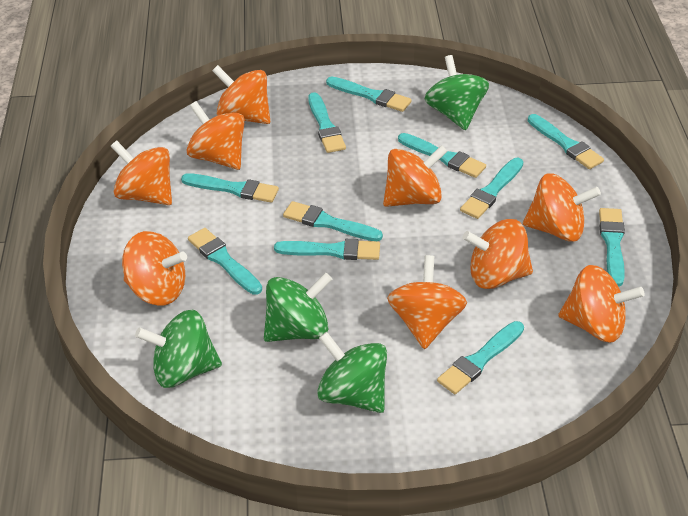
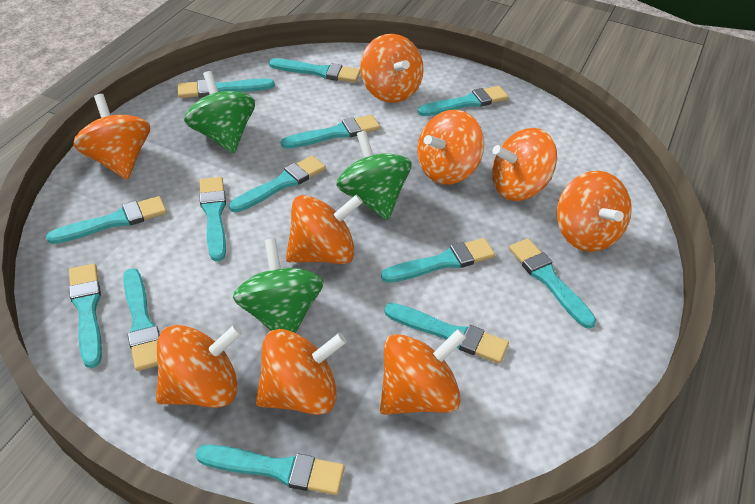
green spinning top: 4 -> 3
turquoise brush: 11 -> 13

